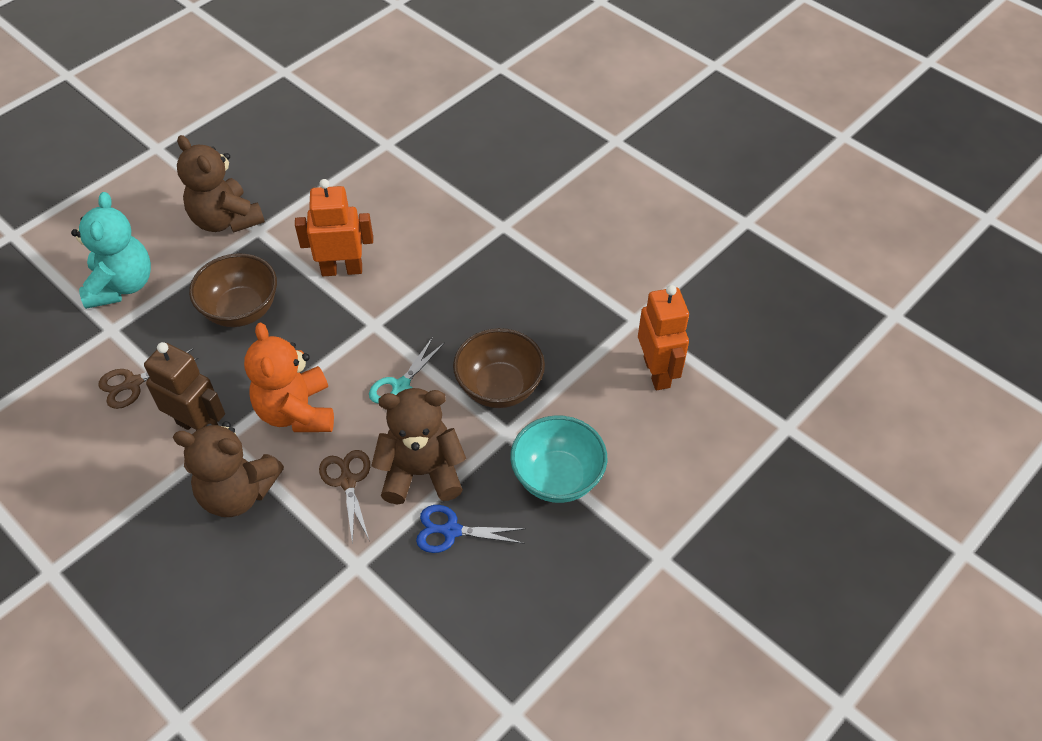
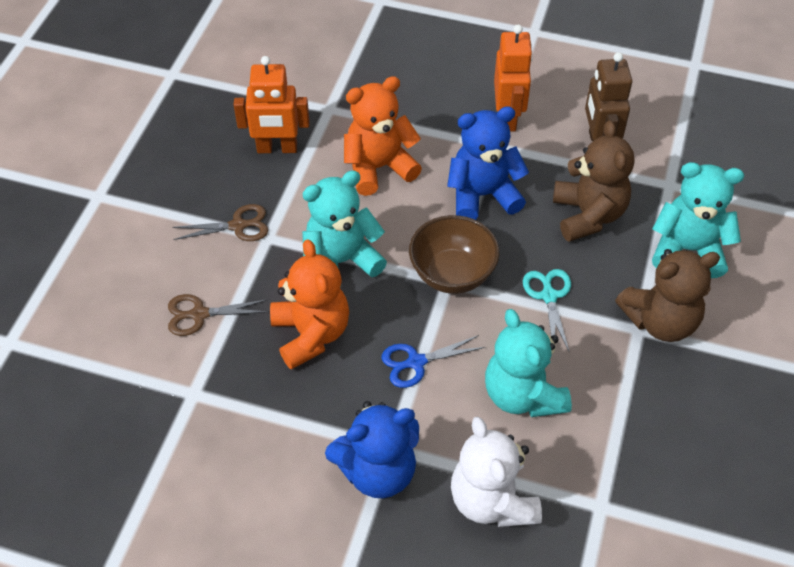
blue teddy bear: 0 -> 2
brown bowl: 2 -> 1
brown teddy bear: 3 -> 2
orange teddy bear: 1 -> 2
turquoise bowl: 1 -> 0
turquoise teddy bear: 1 -> 3
white teddy bear: 0 -> 1

